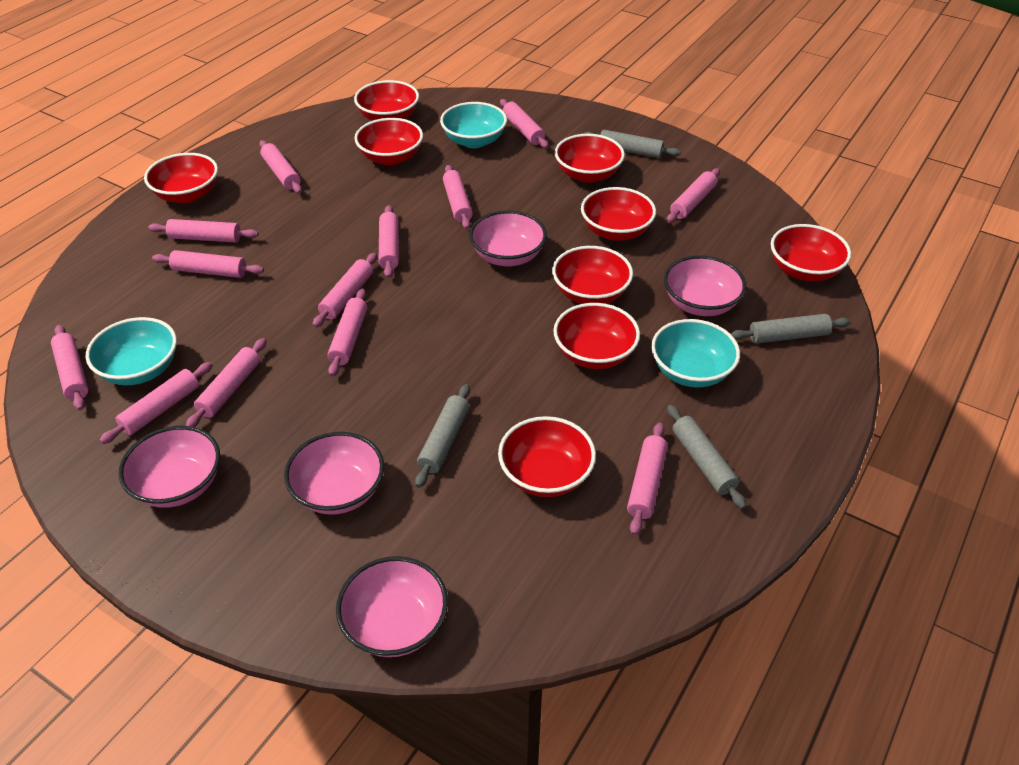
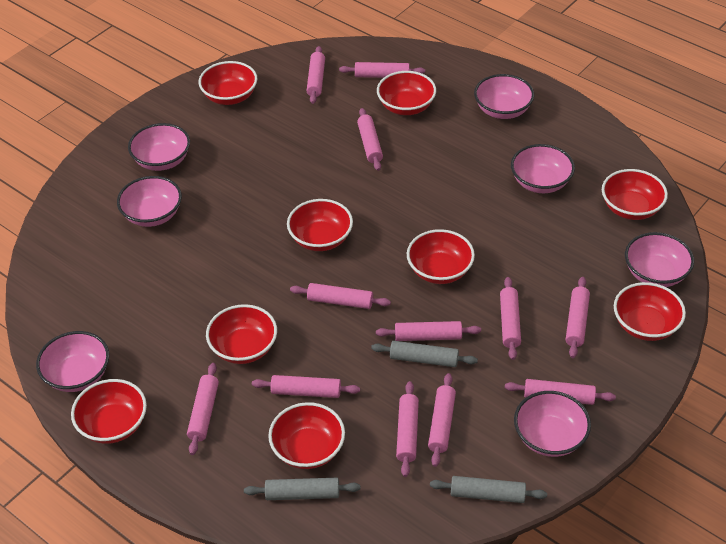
grey rolling pin: 4 -> 3
pink bowl: 5 -> 7
pink rolling pin: 13 -> 12
turquoise bowl: 3 -> 0

